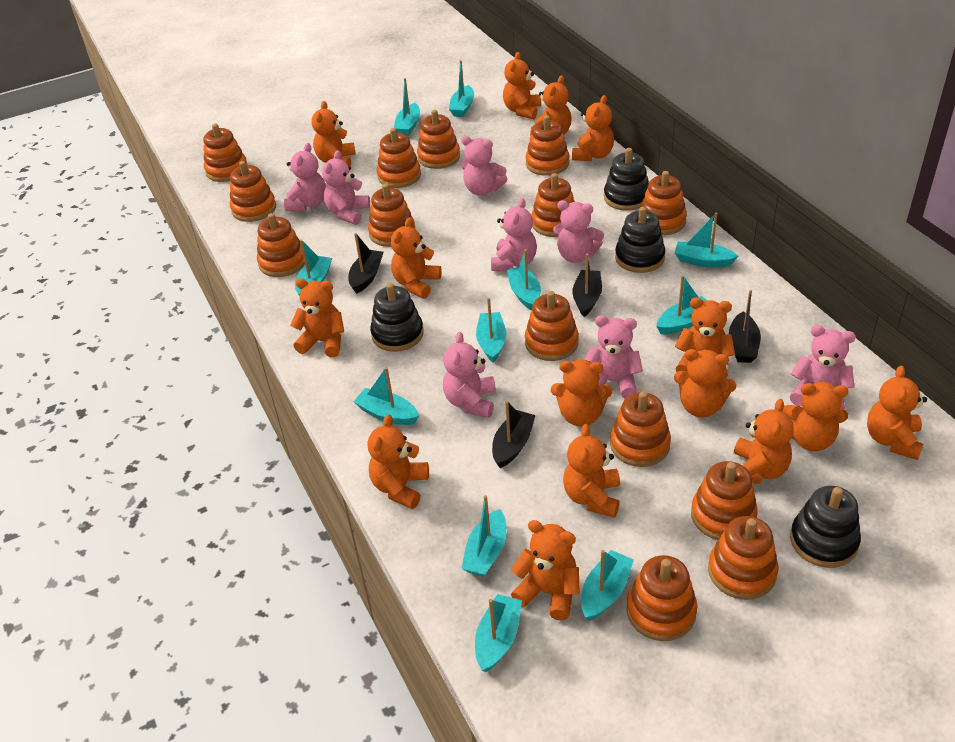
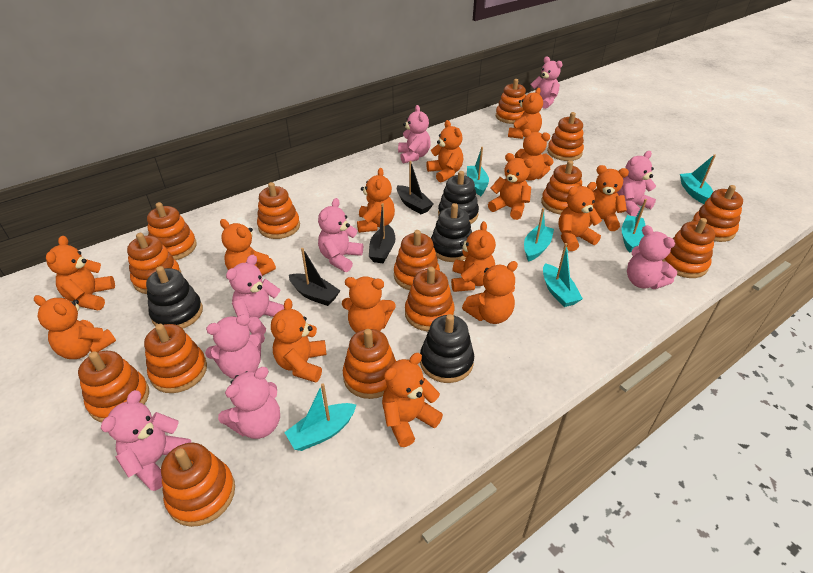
black boat: 4 -> 3
pink teddy bear: 8 -> 9
turquoise boat: 11 -> 6

